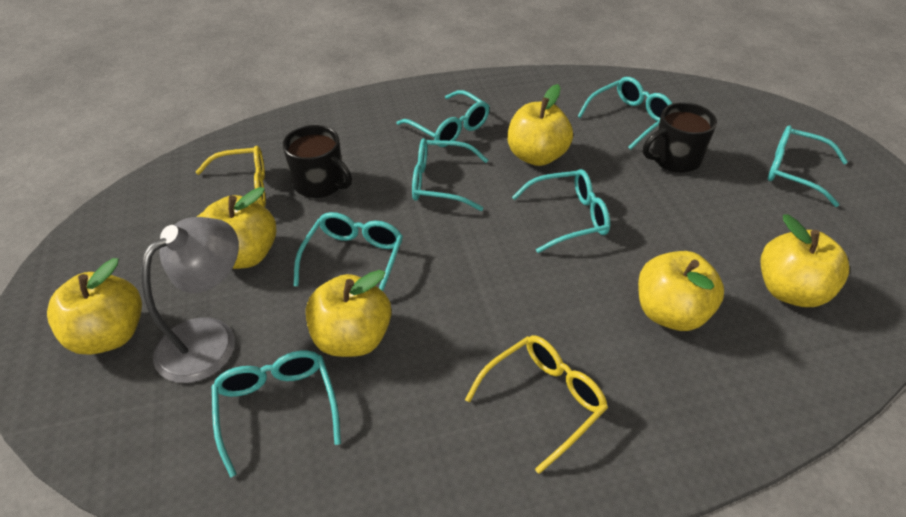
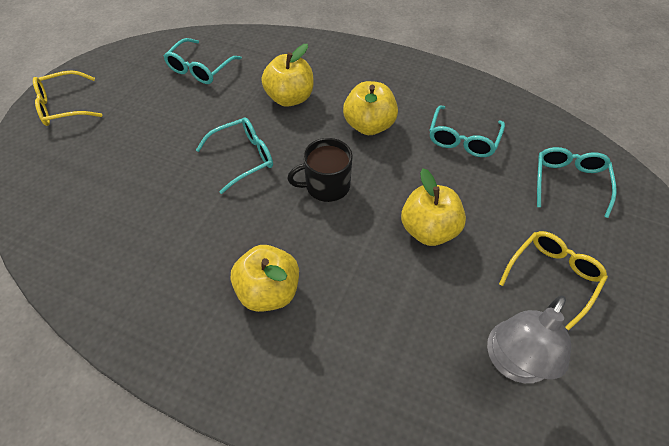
black mug: 2 -> 1
turquoise glasses: 7 -> 4
yellow apple: 6 -> 4

